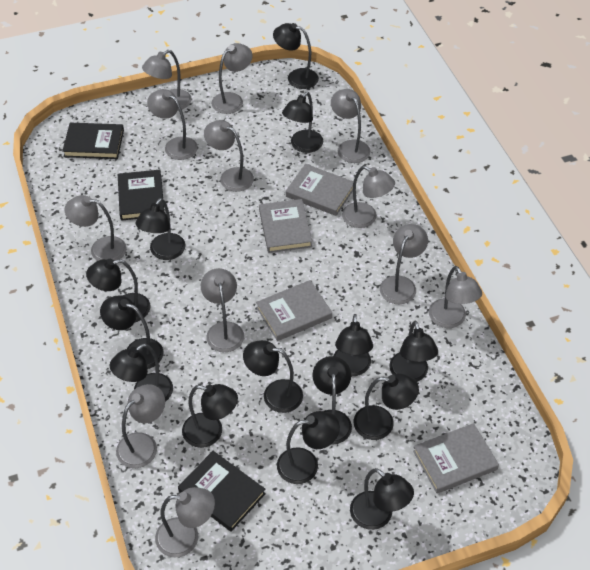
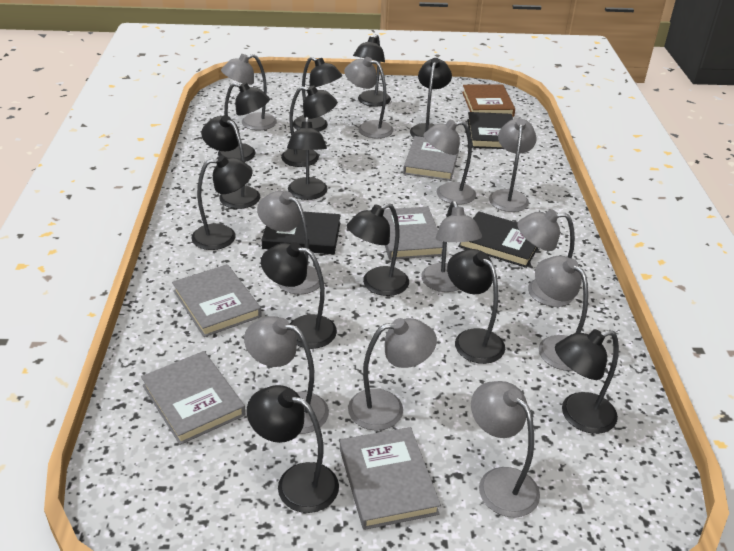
black lamp: 14 -> 13
brown book: 0 -> 1
grey book: 4 -> 5
grey lamp: 12 -> 11

